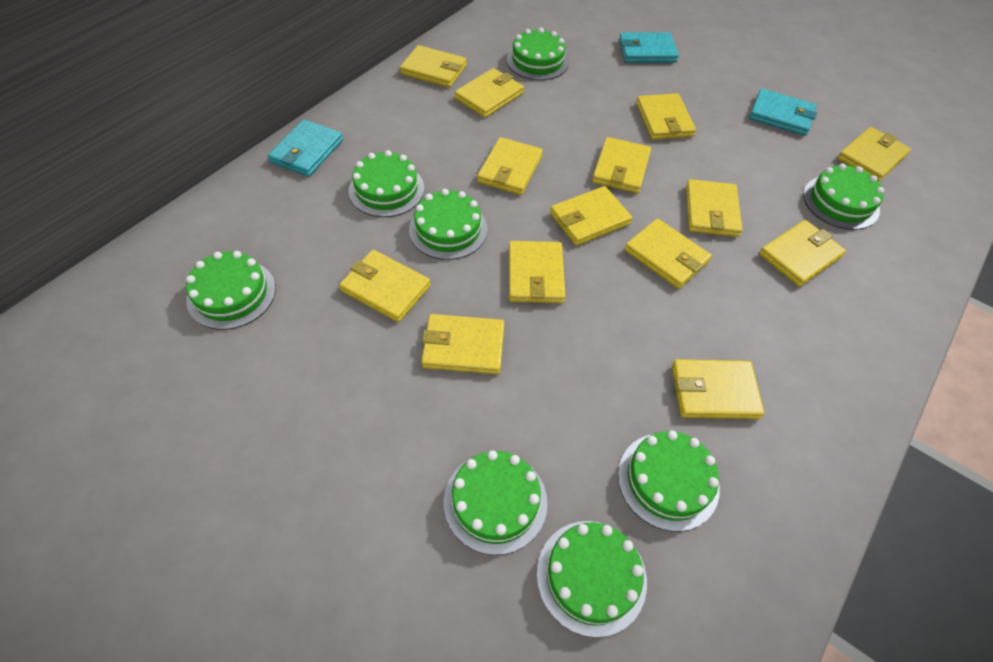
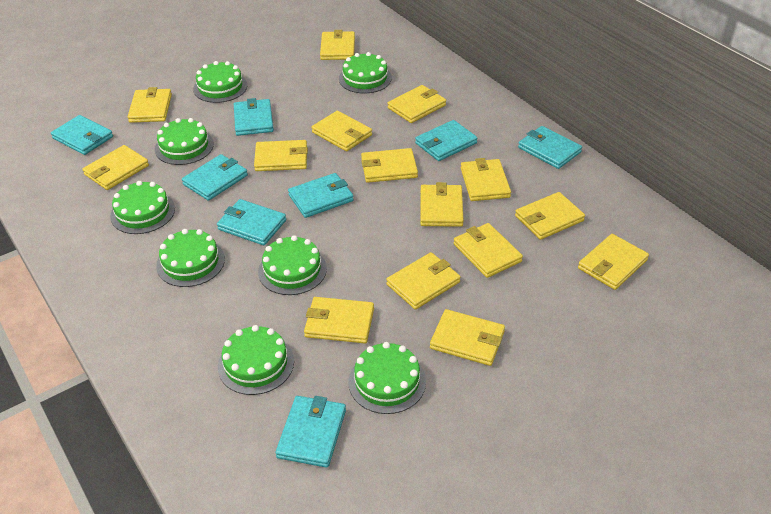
turquoise wallet: 3 -> 8
yellow wallet: 14 -> 15

